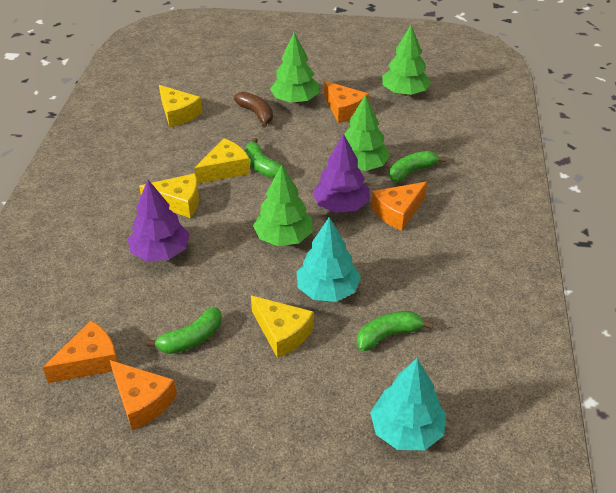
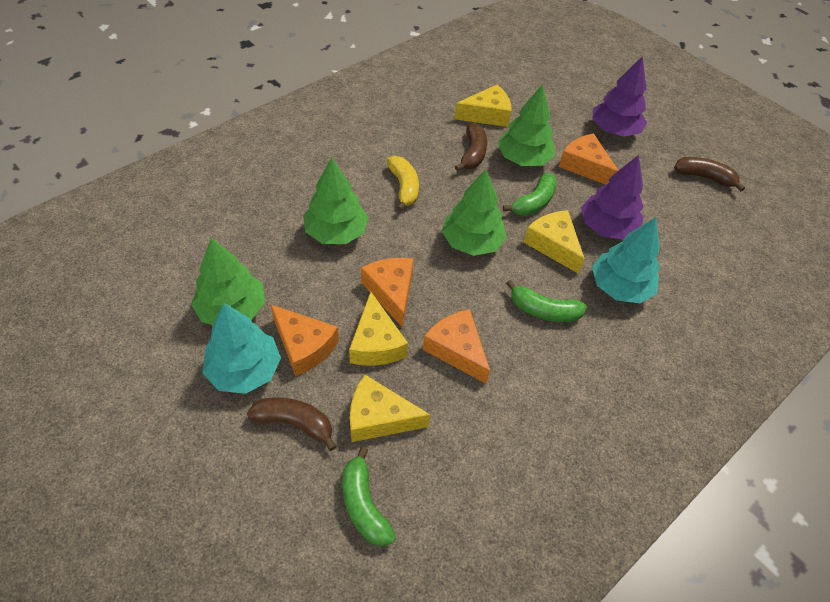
brown banana: 1 -> 3
green banana: 4 -> 3
yellow banana: 0 -> 1

